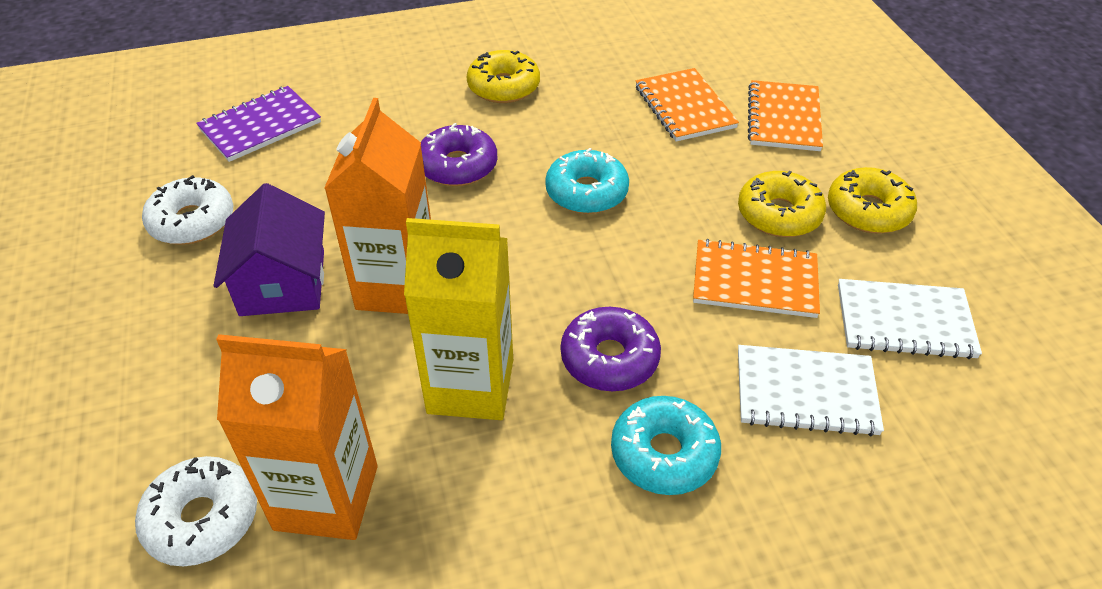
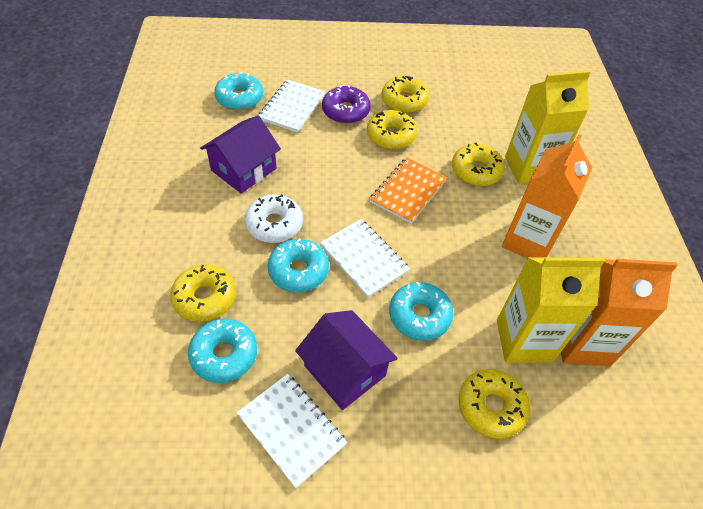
orange notebook: 3 -> 1
purple donut: 2 -> 1
purple house: 1 -> 2
purple notebook: 1 -> 0
turquoise donut: 2 -> 4
white donut: 2 -> 1
white notebook: 2 -> 3
yellow carton: 1 -> 2
yellow donut: 3 -> 5

